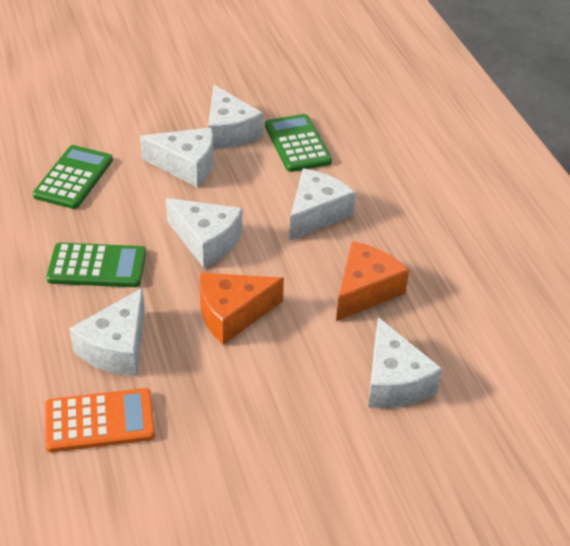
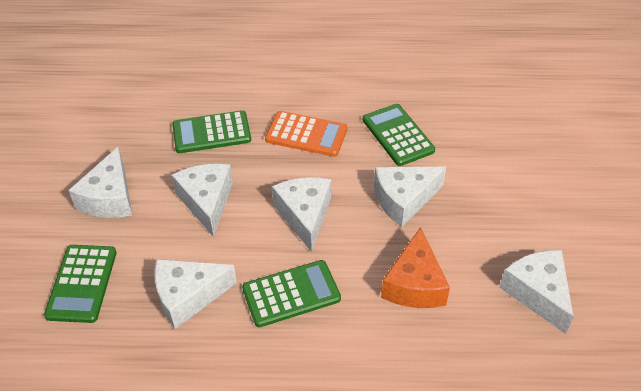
green calculator: 3 -> 4
orange cheese: 2 -> 1

